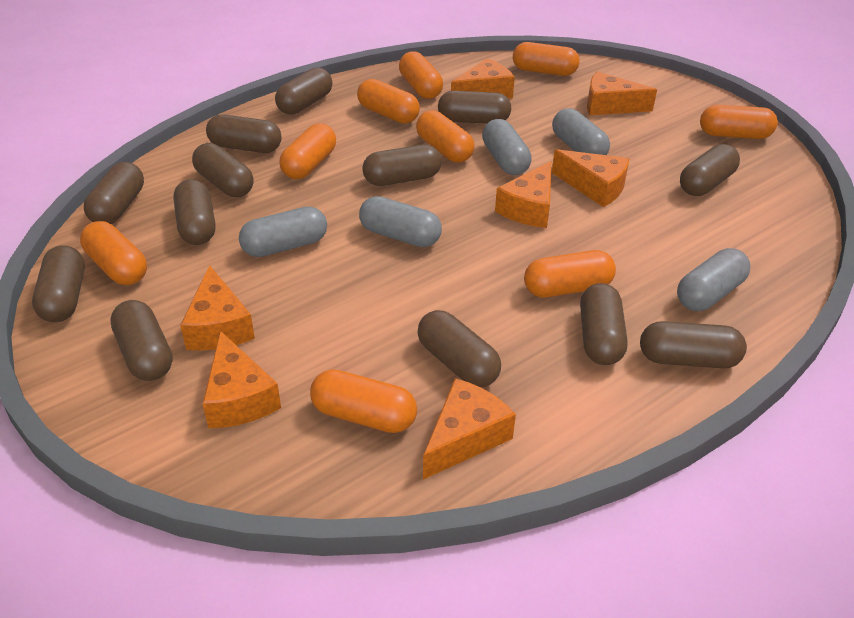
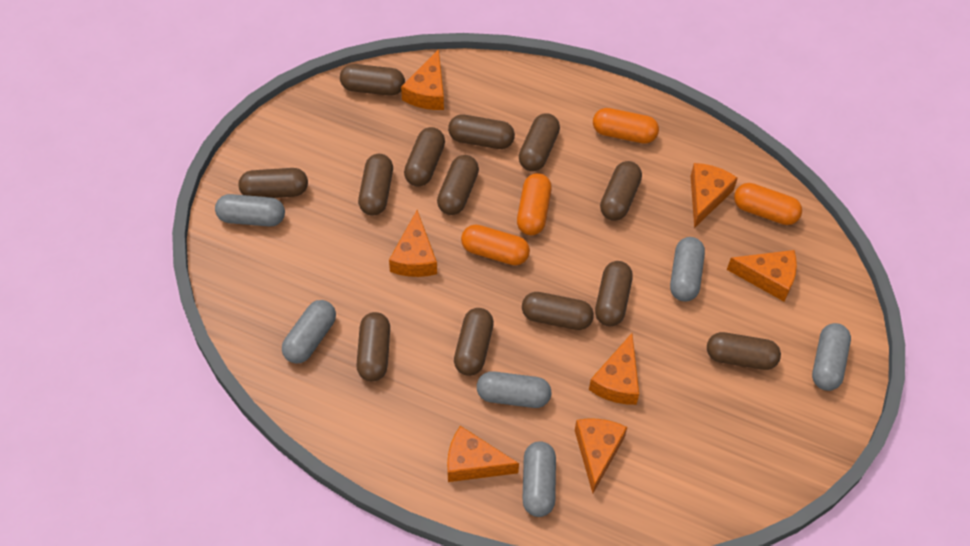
grey capsule: 5 -> 6
orange capsule: 9 -> 4

